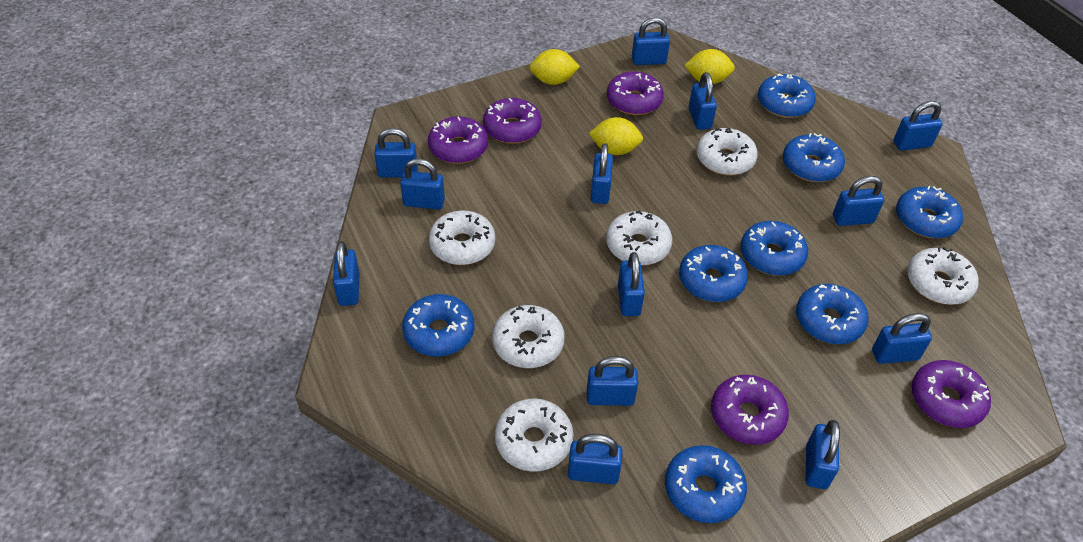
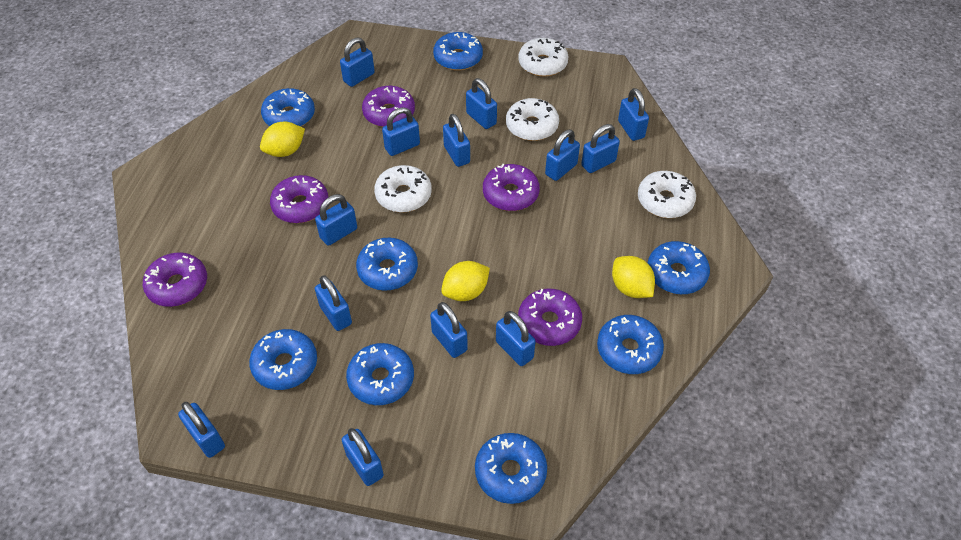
white donut: 6 -> 4

